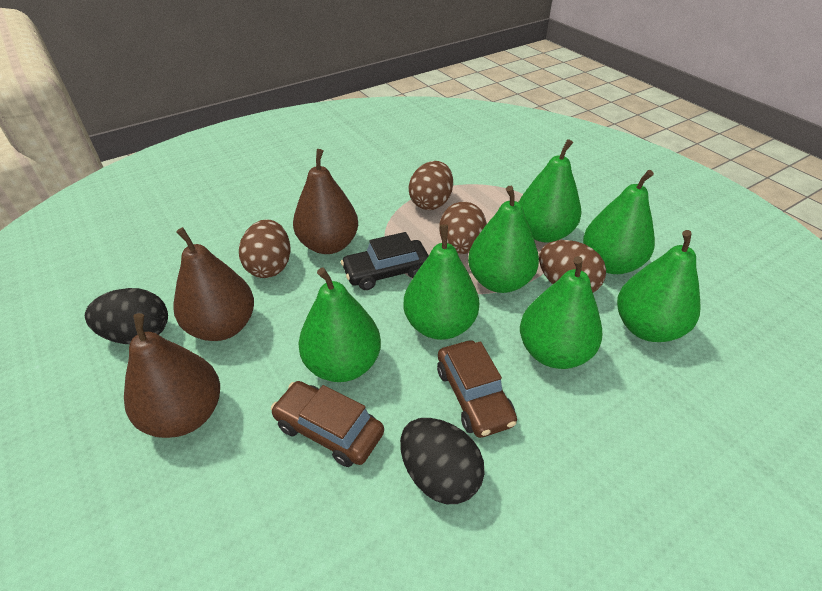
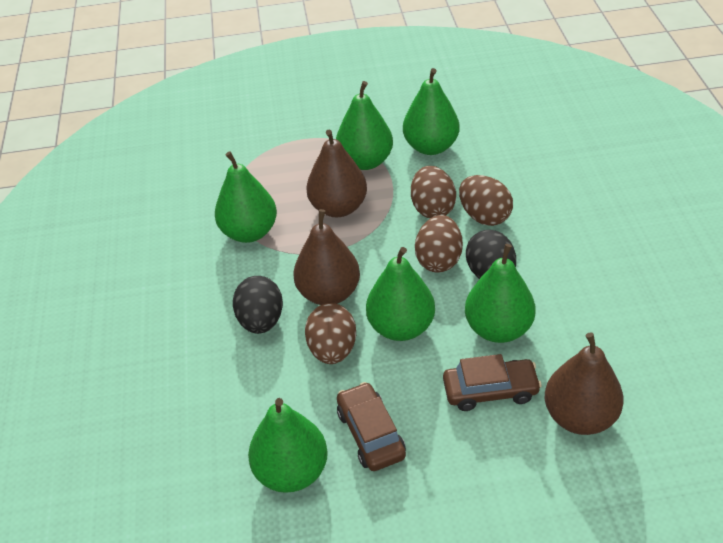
black car: 1 -> 0
green pear: 7 -> 6

